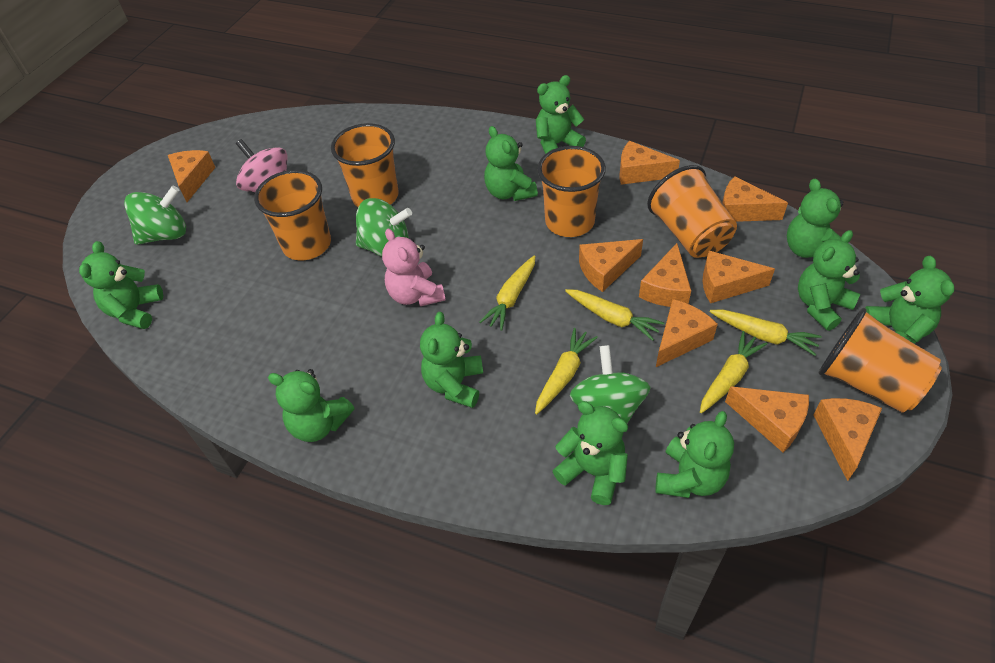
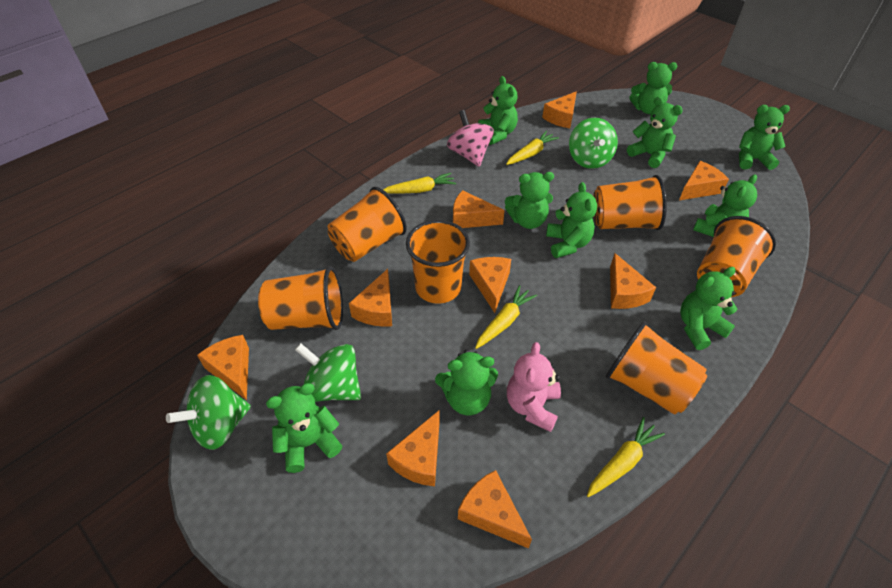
orange cup: 5 -> 6
yellow carrot: 5 -> 4

